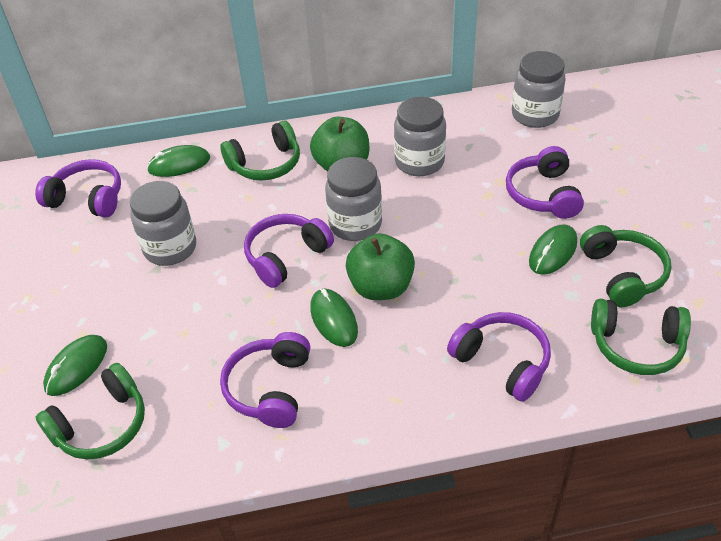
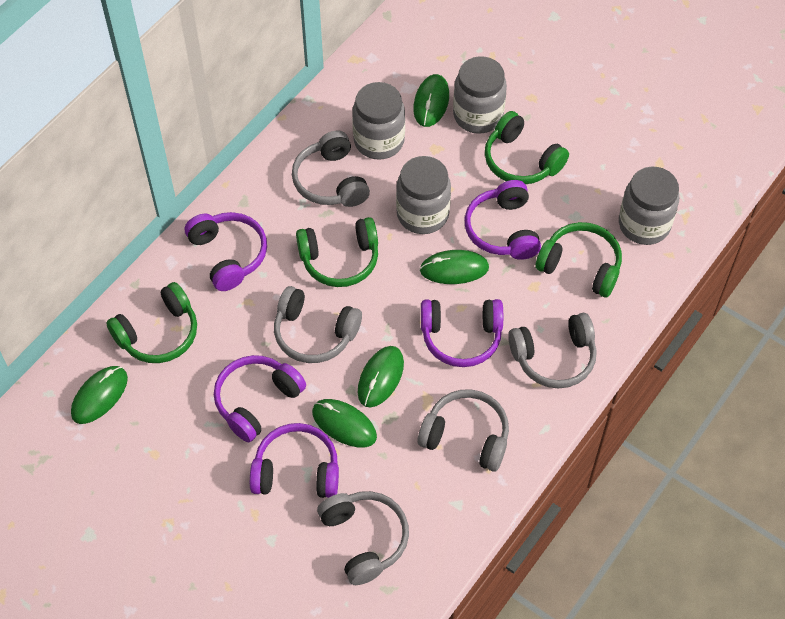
green apple: 2 -> 0
green mouse: 4 -> 5
grey headphones: 0 -> 5

